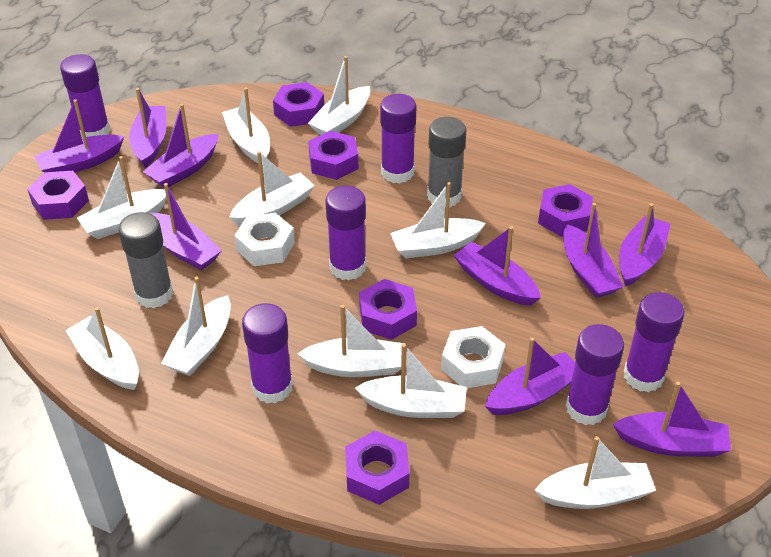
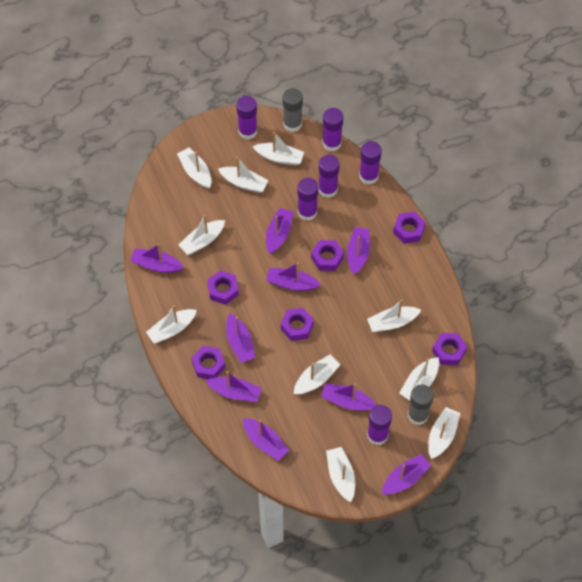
white nut: 2 -> 0

